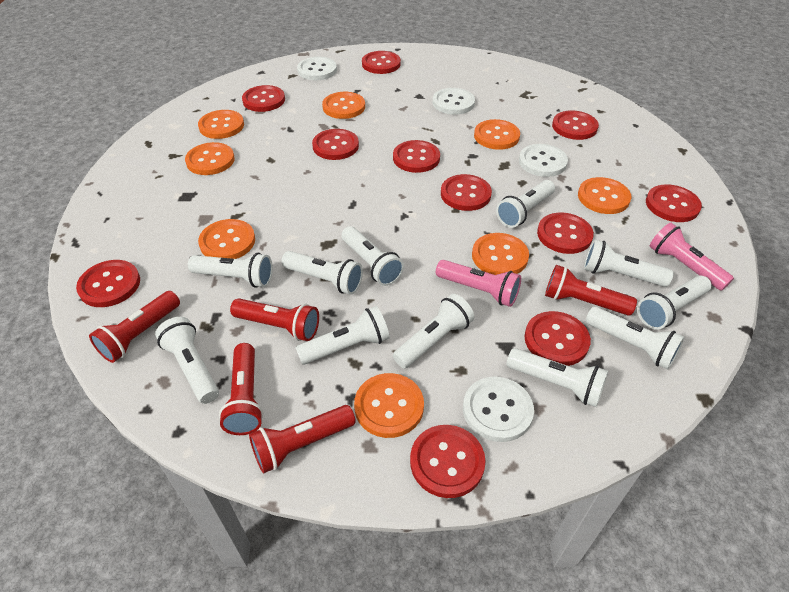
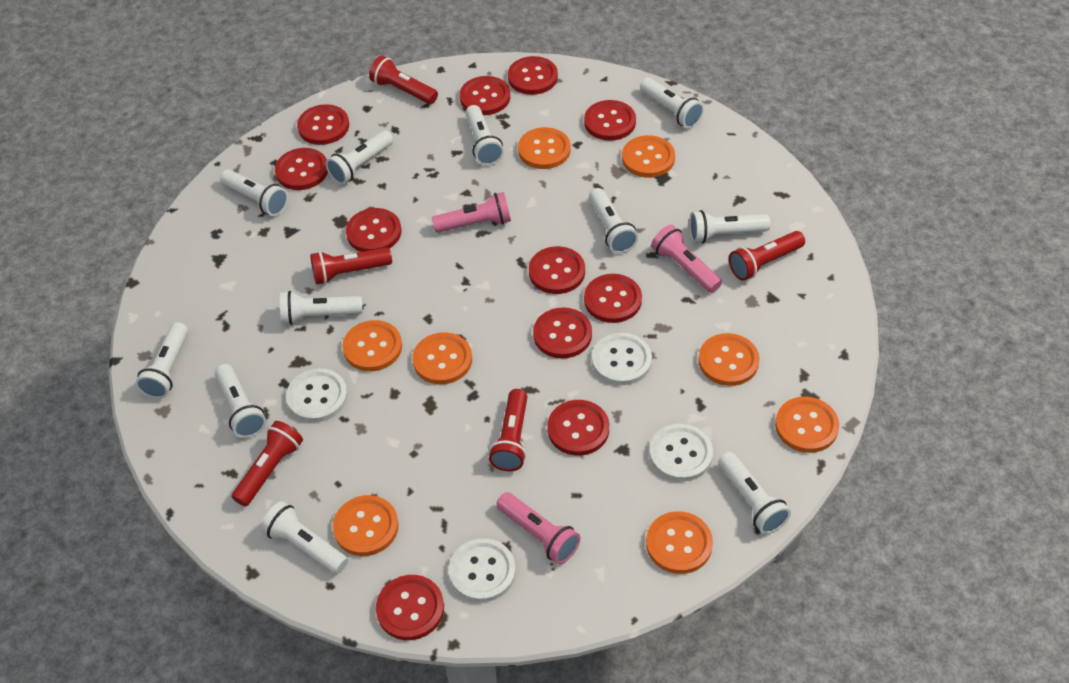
pink flashlight: 2 -> 3

